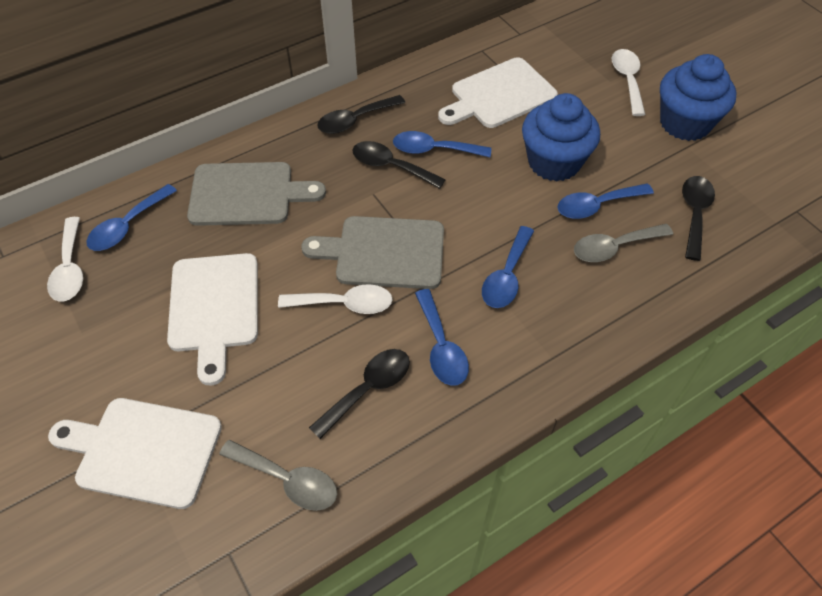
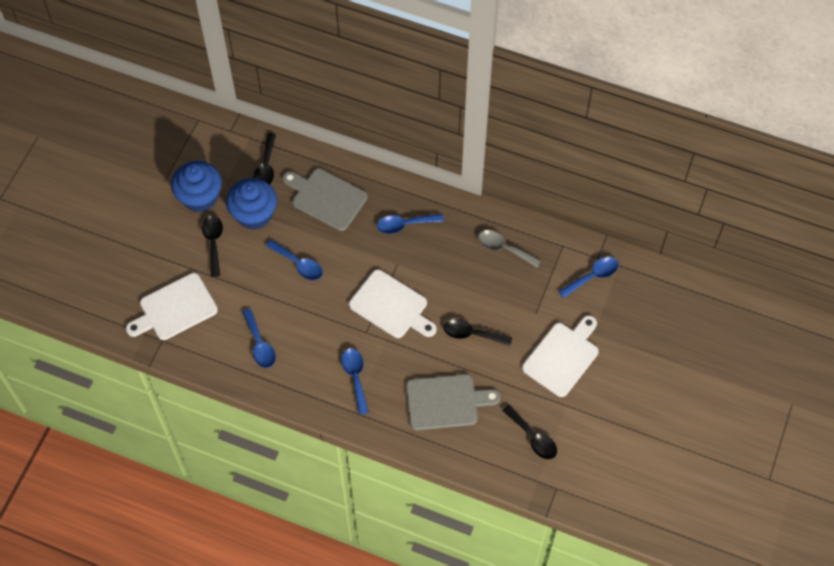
grey spoon: 2 -> 1
white spoon: 3 -> 0

